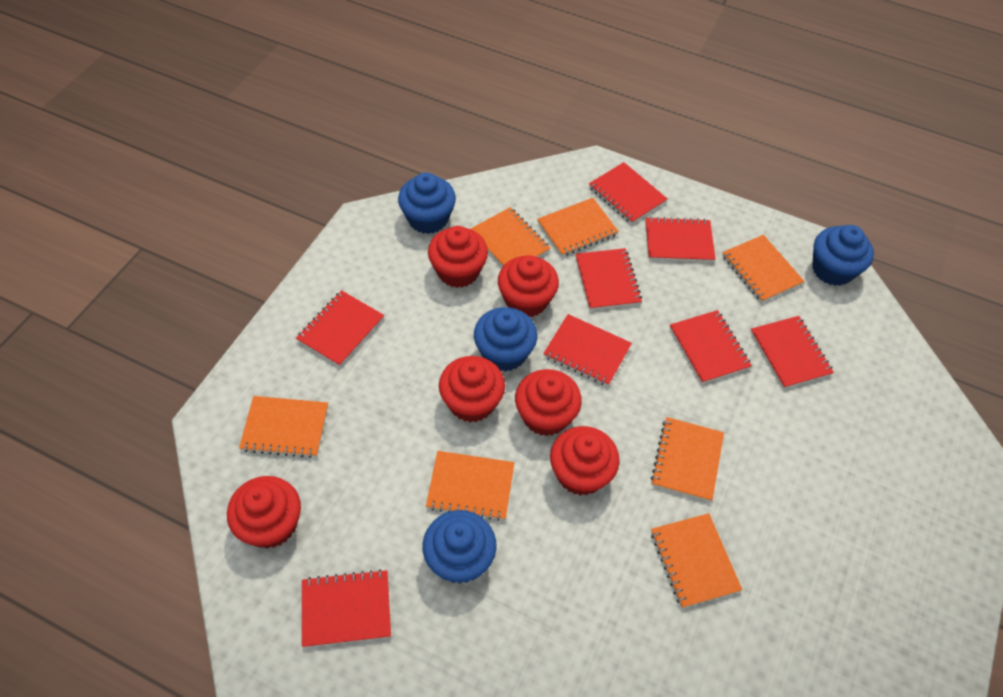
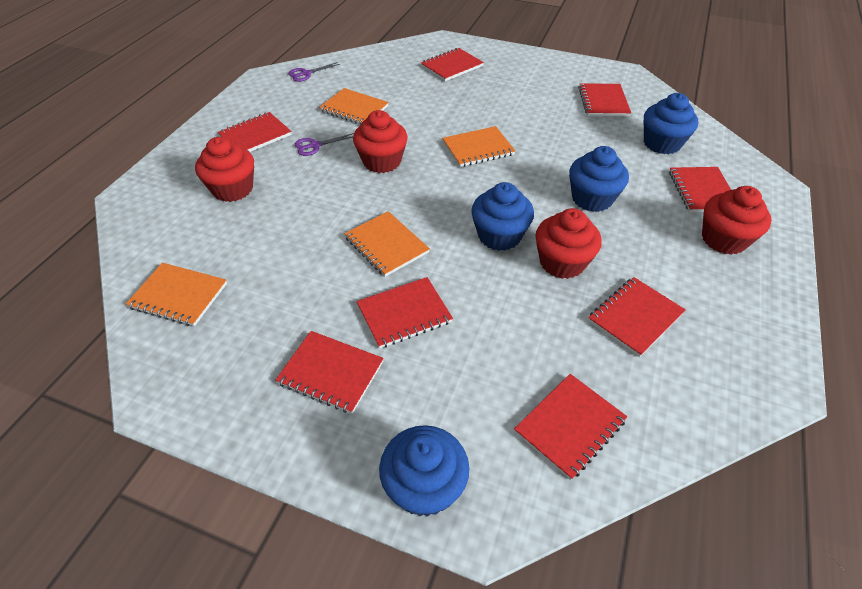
orange notebook: 7 -> 4
purple scissors: 0 -> 2
red cupcake: 6 -> 4

